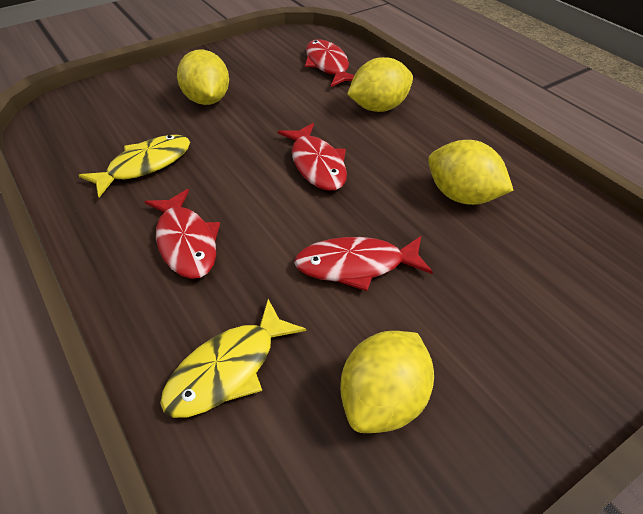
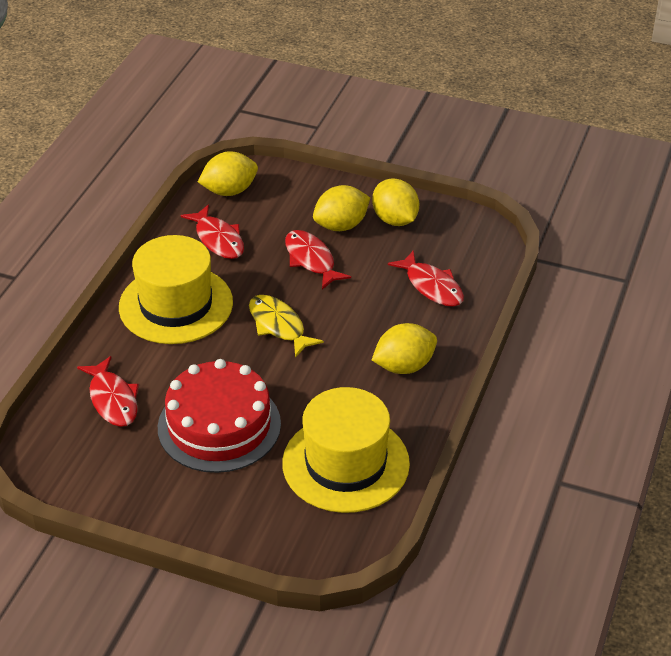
red cake: 0 -> 1
yellow fish: 2 -> 1
yellow hat: 0 -> 2

